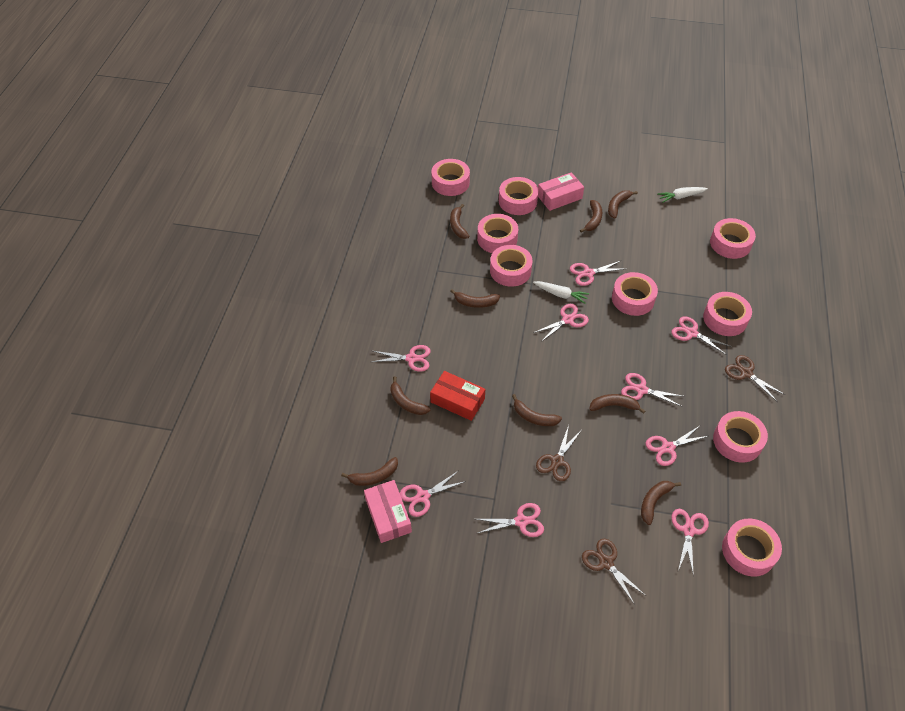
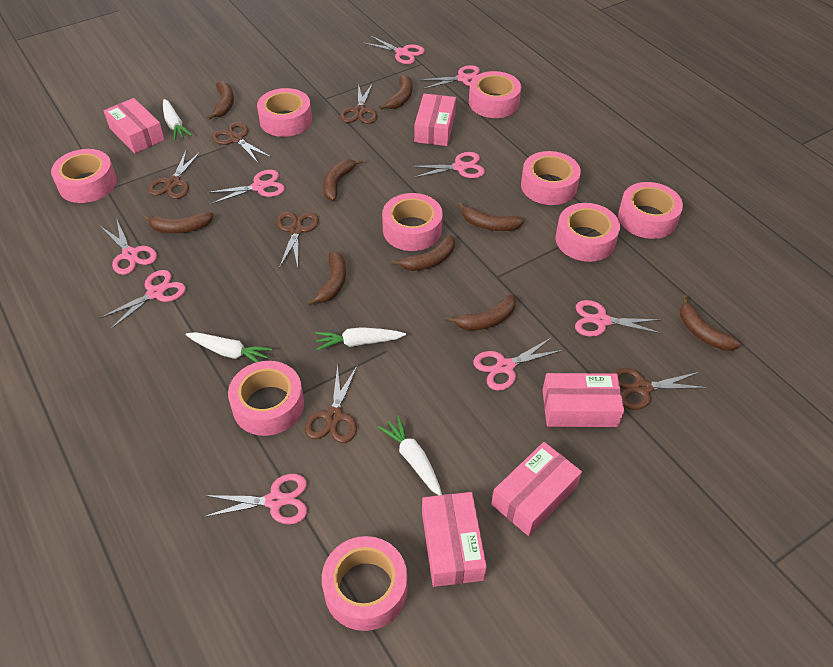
brown scissors: 3 -> 6
pink box: 2 -> 5
red box: 1 -> 0
white carrot: 2 -> 4

